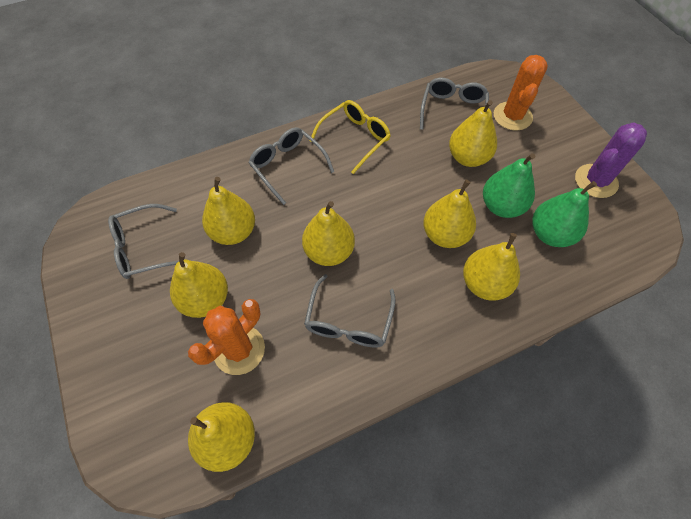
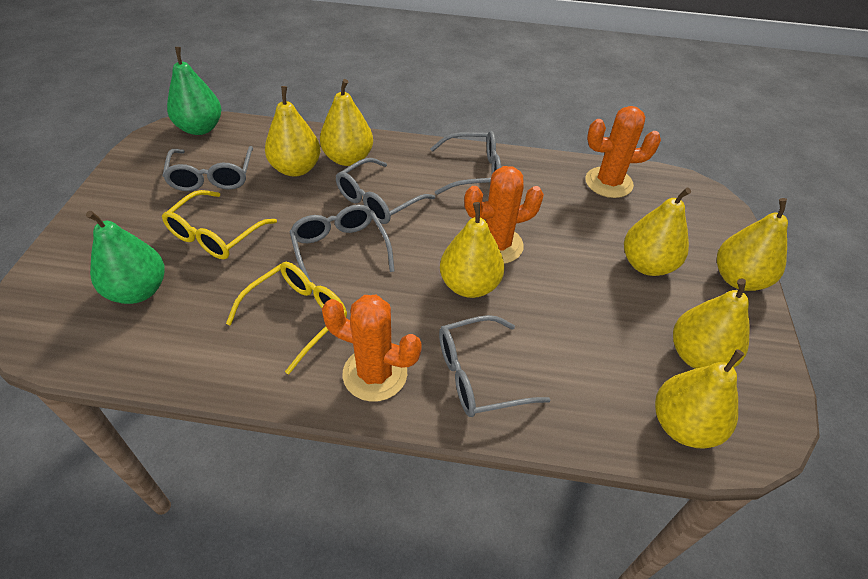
grey glasses: 4 -> 5
orange cactus: 2 -> 3
purple cactus: 1 -> 0
yellow glasses: 1 -> 2

